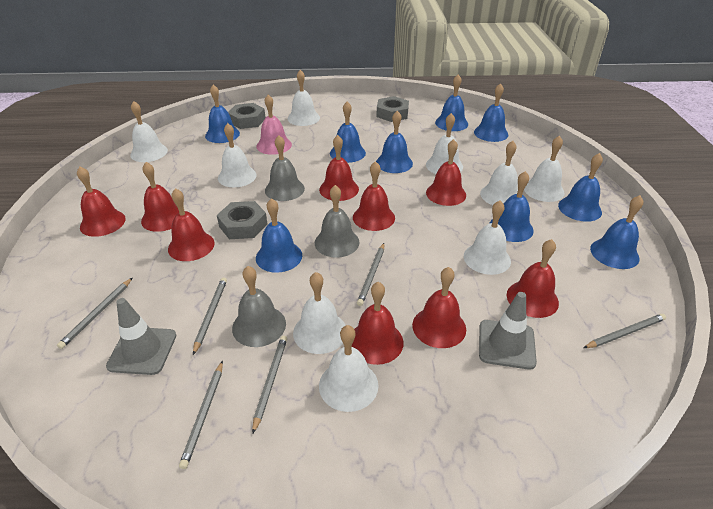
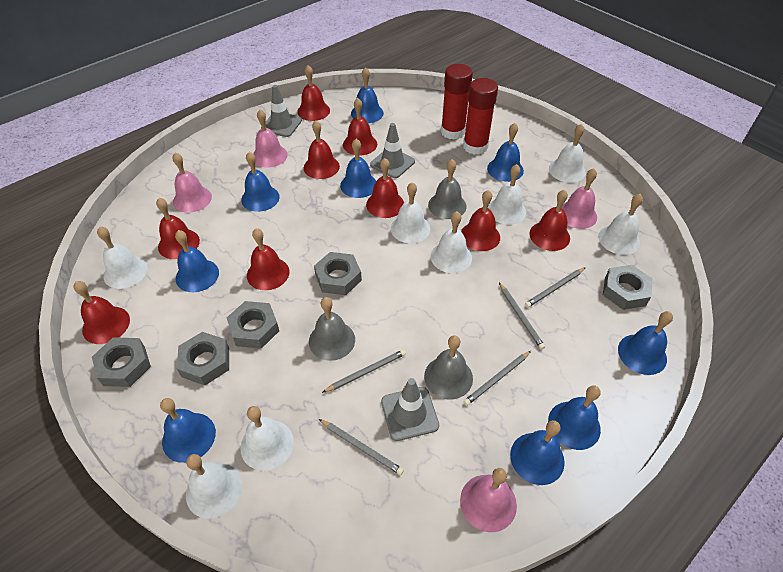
grey nut: 3 -> 5
grey pencil: 6 -> 5
grey traffic cone: 2 -> 3
pink bell: 1 -> 4
red glue stick: 0 -> 2
white bell: 9 -> 8

